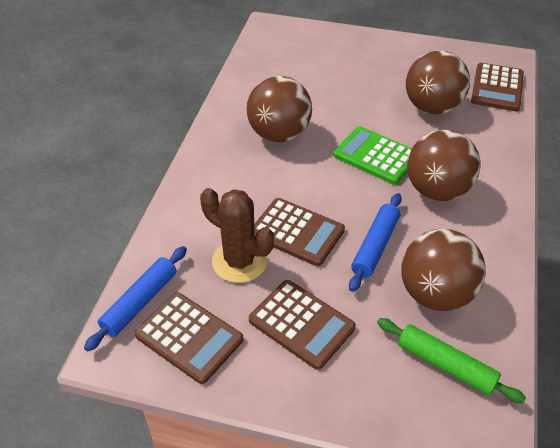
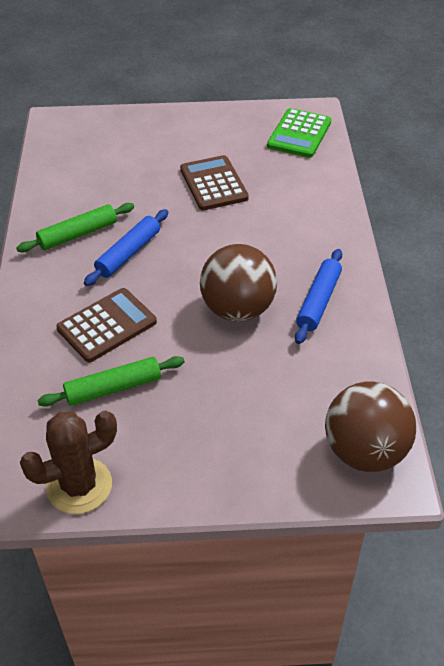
brown ball: 4 -> 2
brown calculator: 4 -> 2
green rolling pin: 1 -> 2

